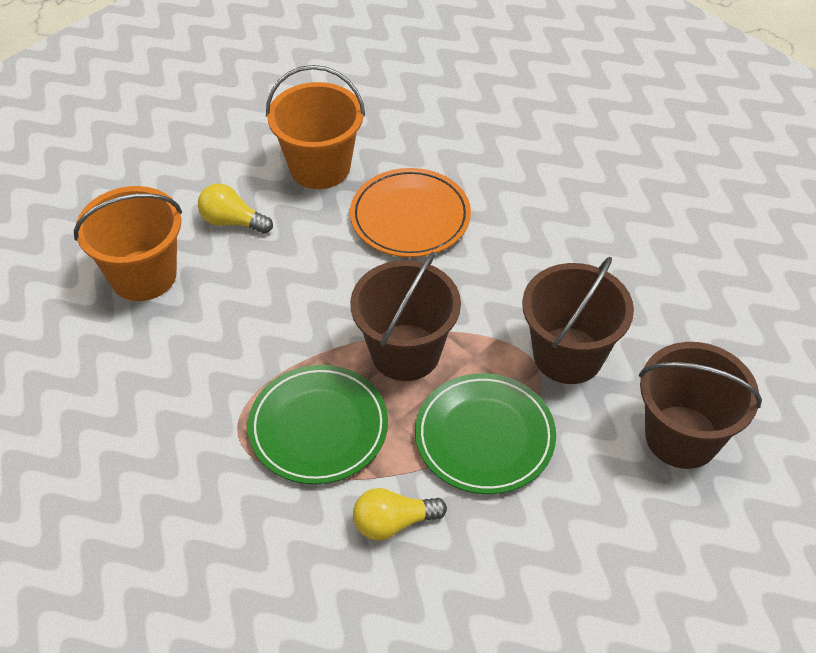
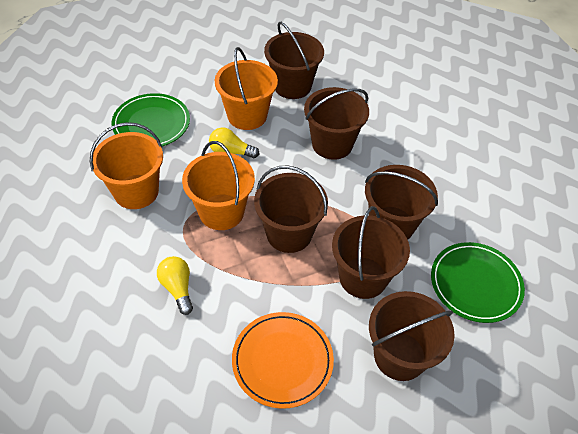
brown bucket: 3 -> 6
orange bucket: 2 -> 3

